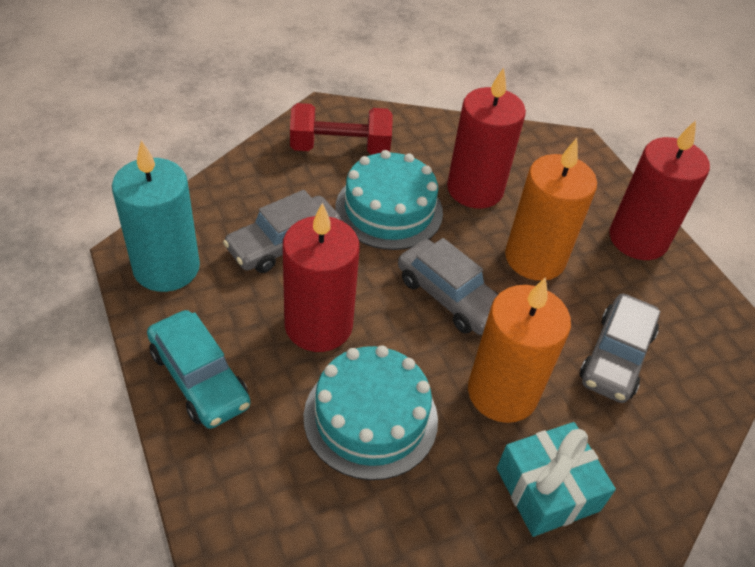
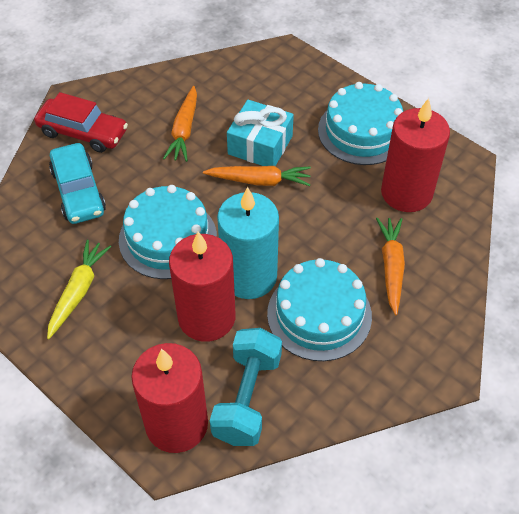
grey car: 3 -> 0
orange candle: 2 -> 0
orange carrot: 0 -> 3
red car: 0 -> 1
red dumbbell: 1 -> 0
turquoise cake: 2 -> 3
turquoise dumbbell: 0 -> 1
yellow carrot: 0 -> 1

